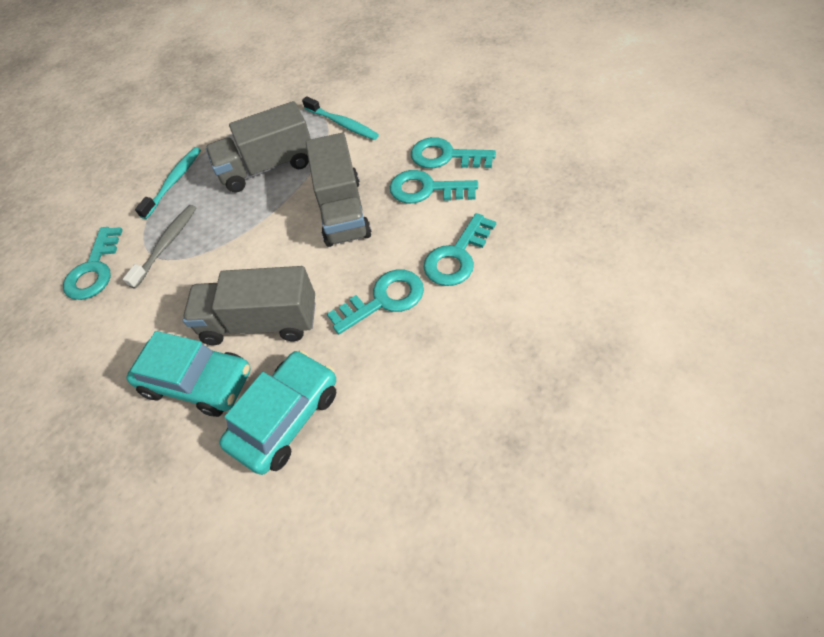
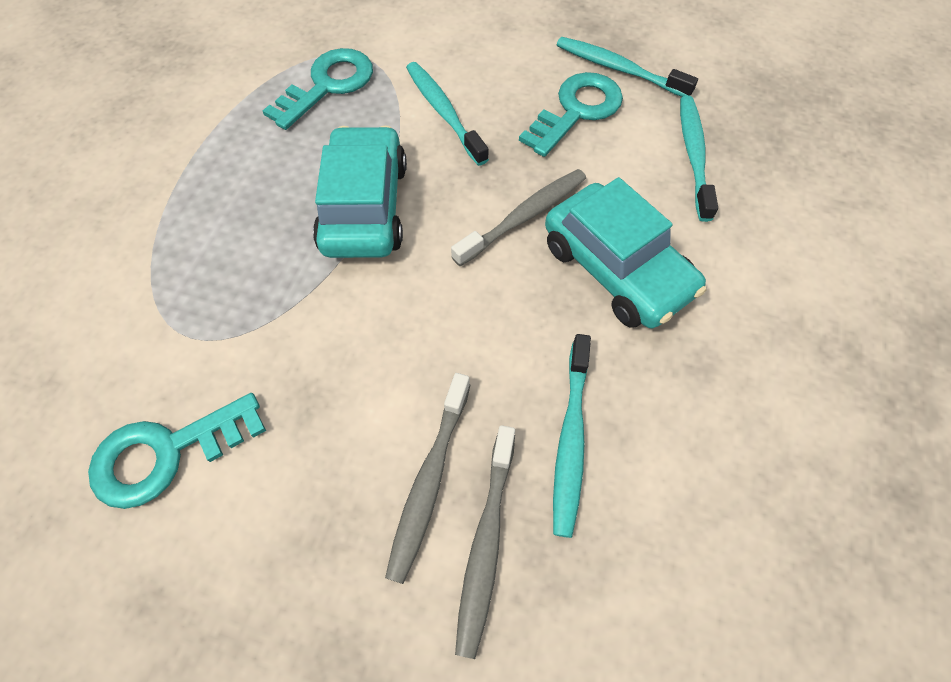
grey toothbrush: 1 -> 3
grey truck: 3 -> 0
turquoise key: 5 -> 3
turquoise toothbrush: 2 -> 4

